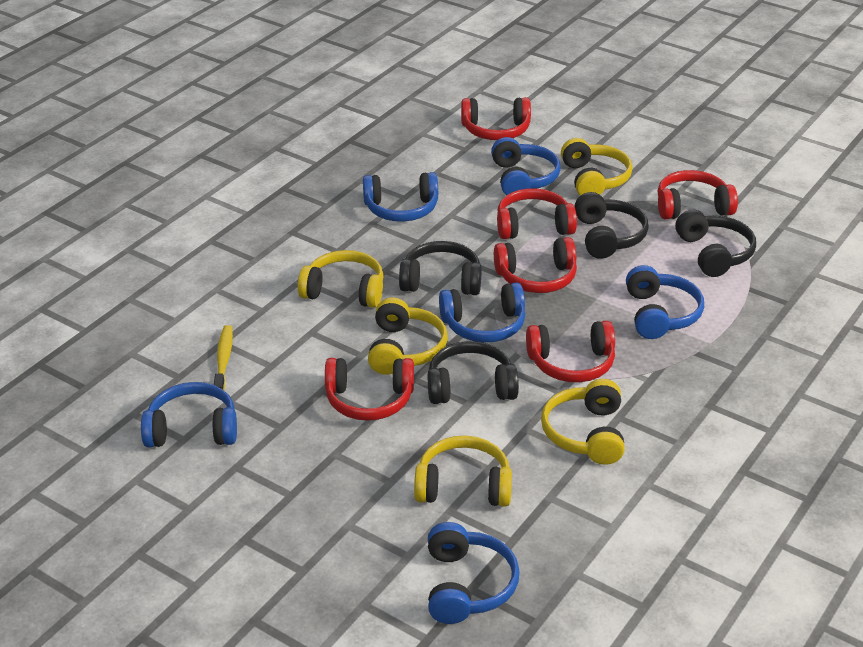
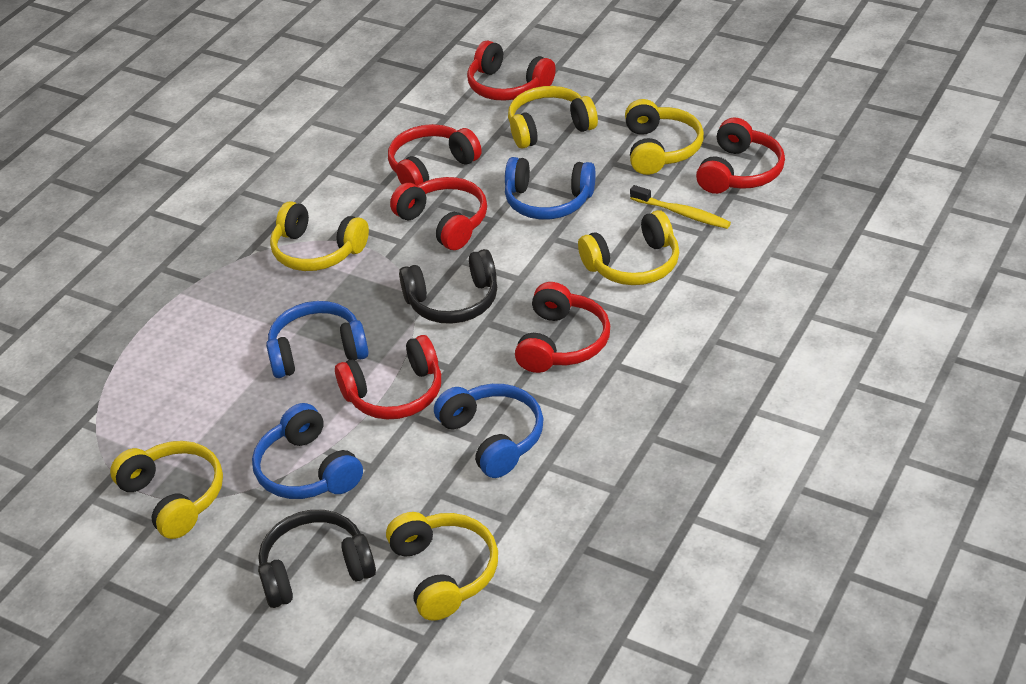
black headphones: 4 -> 2
blue headphones: 6 -> 4
yellow headphones: 5 -> 6

